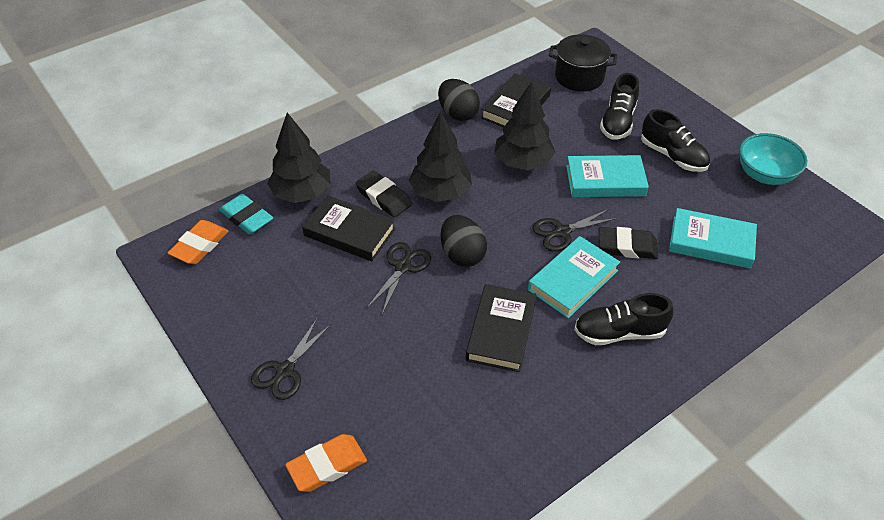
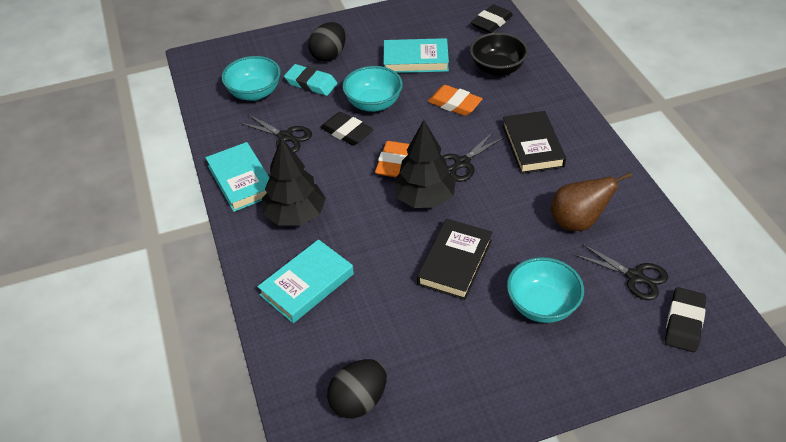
black book: 3 -> 2
black bowl: 0 -> 1
black eraser: 2 -> 3
black pot: 1 -> 0
black shoe: 3 -> 0
black tree: 3 -> 2
brown pear: 0 -> 1
turquoise bowl: 1 -> 3

